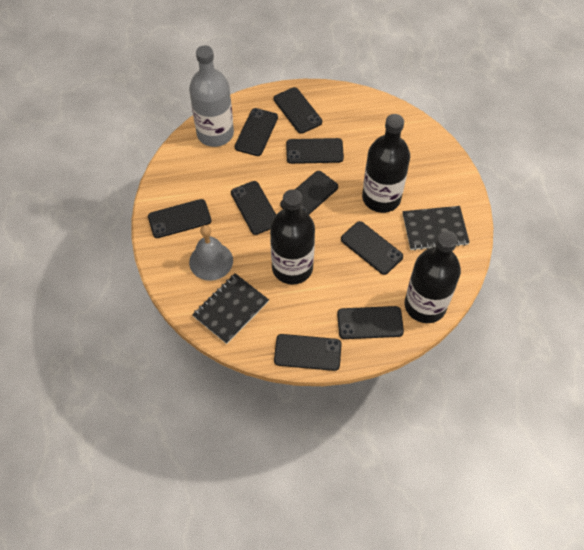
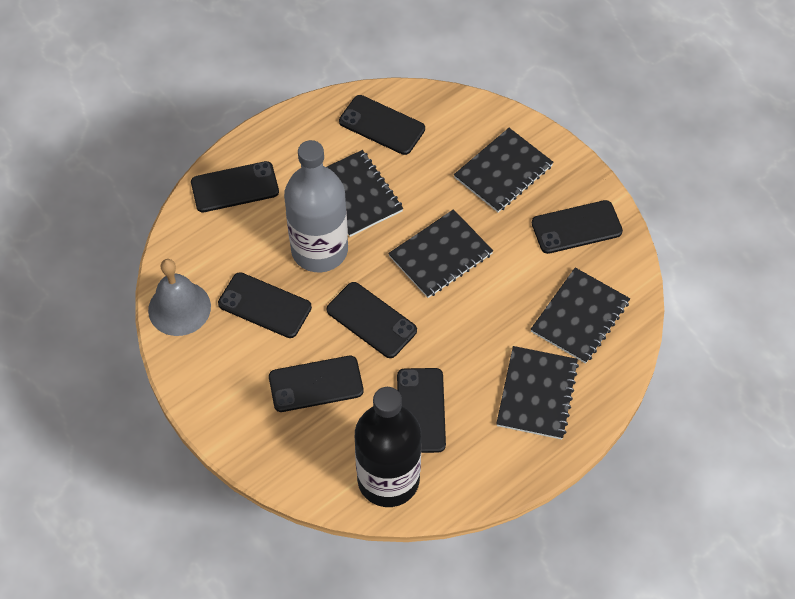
black bottle: 3 -> 1
black notebook: 2 -> 5
black phone: 9 -> 7

